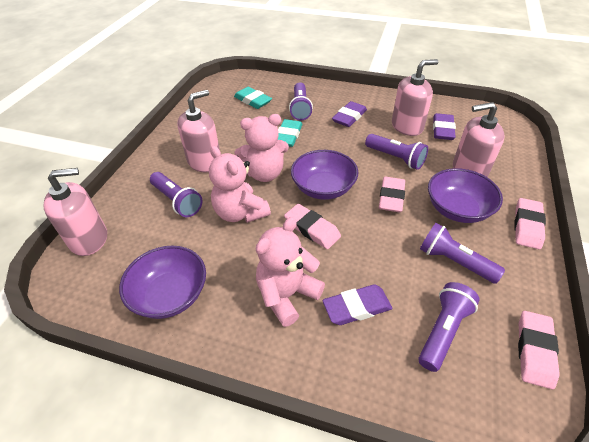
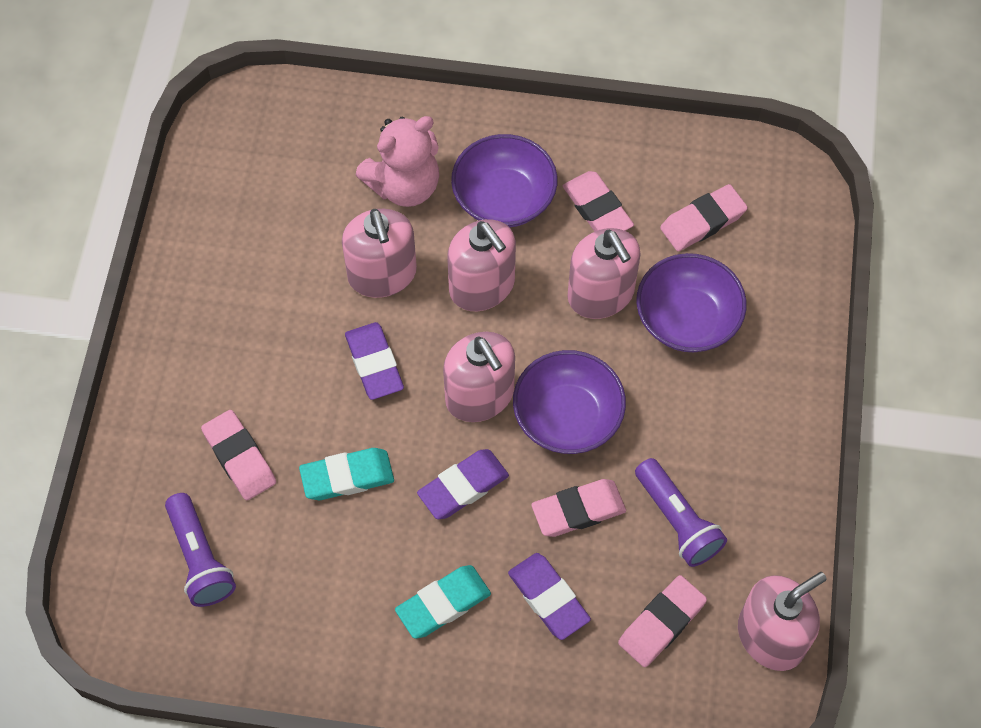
pink eraser: 4 -> 5
pink soap dispenser: 4 -> 5
pink teddy bear: 3 -> 1
purple flashlight: 5 -> 2

